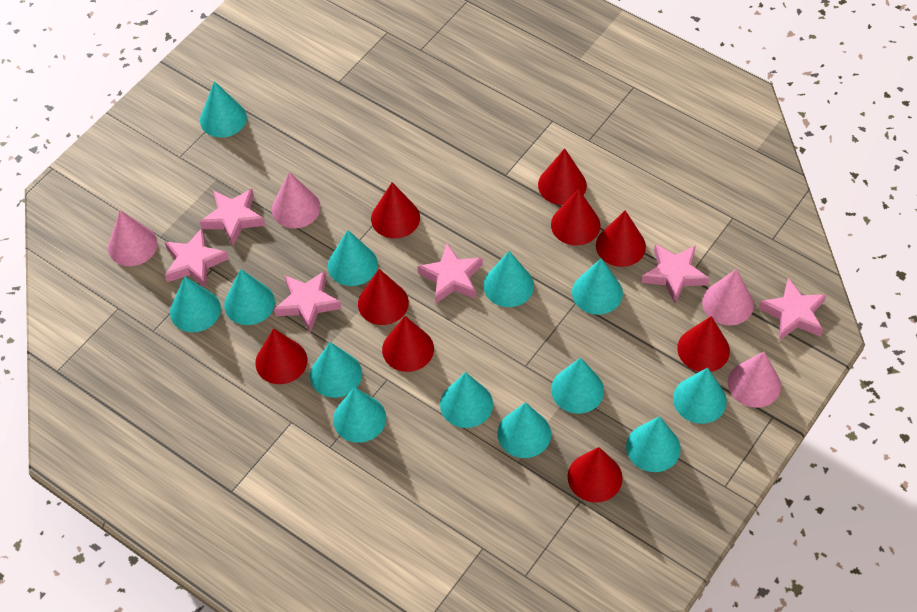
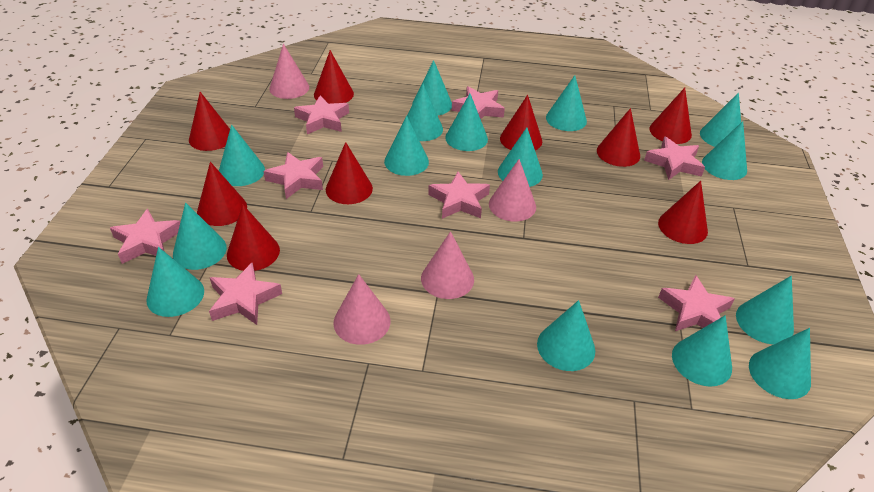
pink star: 6 -> 8
turquoise cone: 13 -> 15

